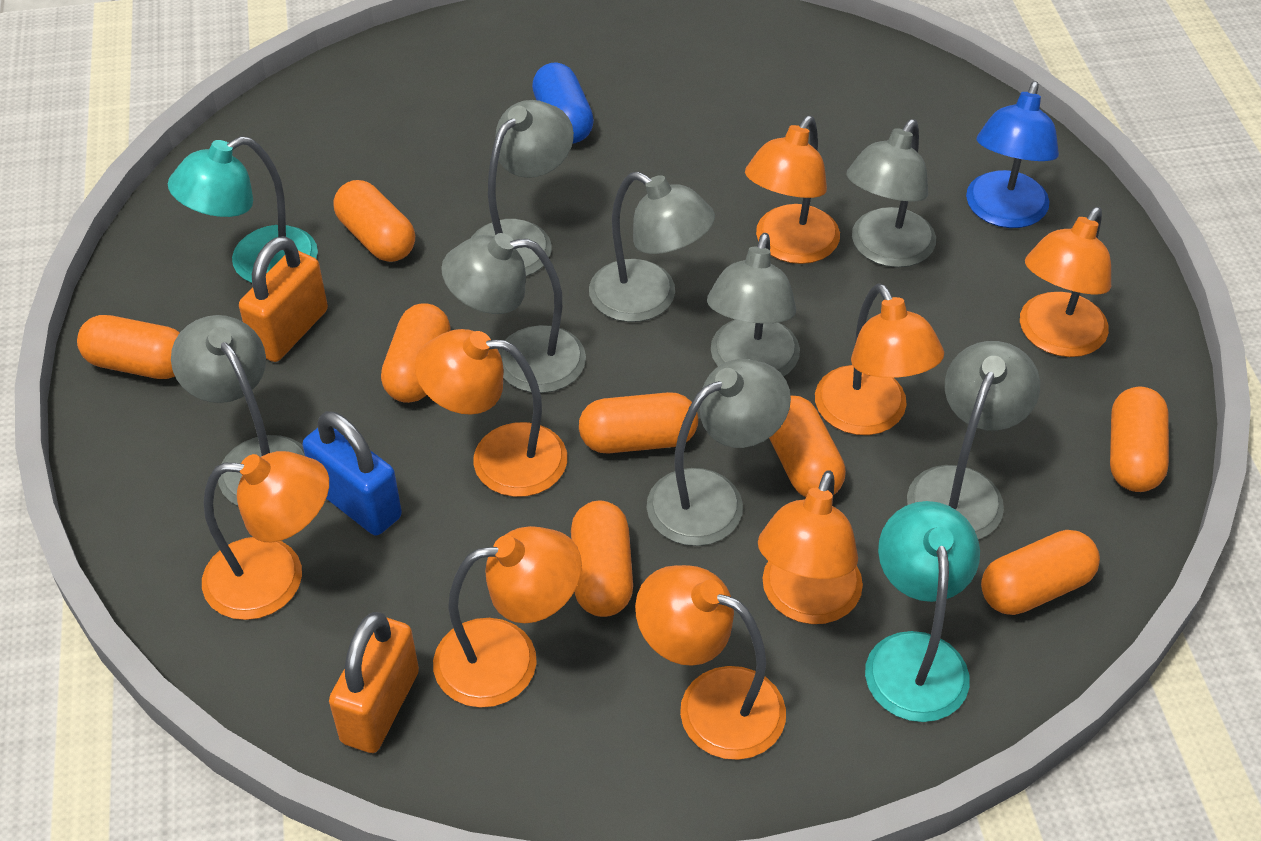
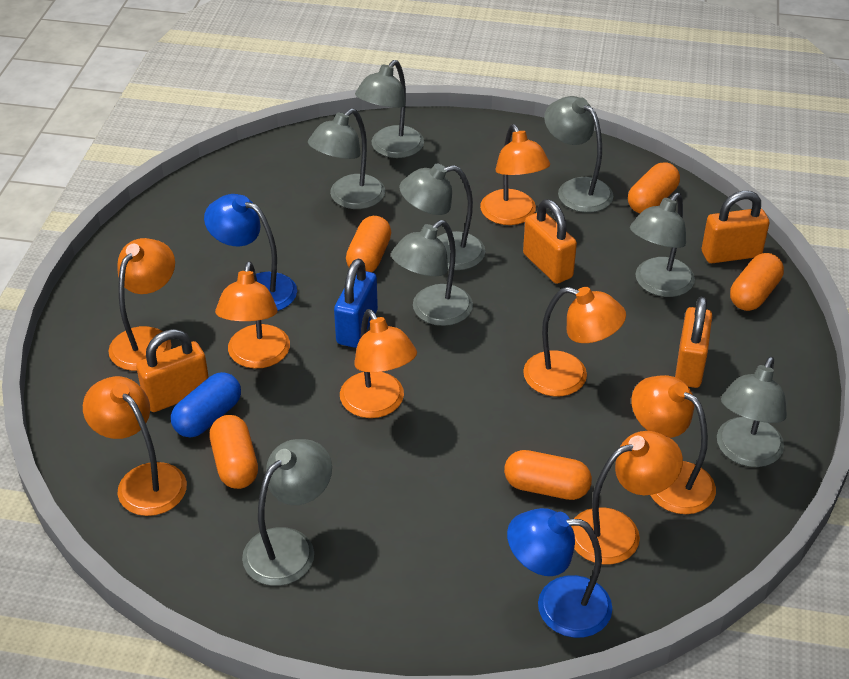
blue lamp: 1 -> 2
orange capsule: 8 -> 5
orange padlock: 2 -> 4
turquoise lamp: 2 -> 0

